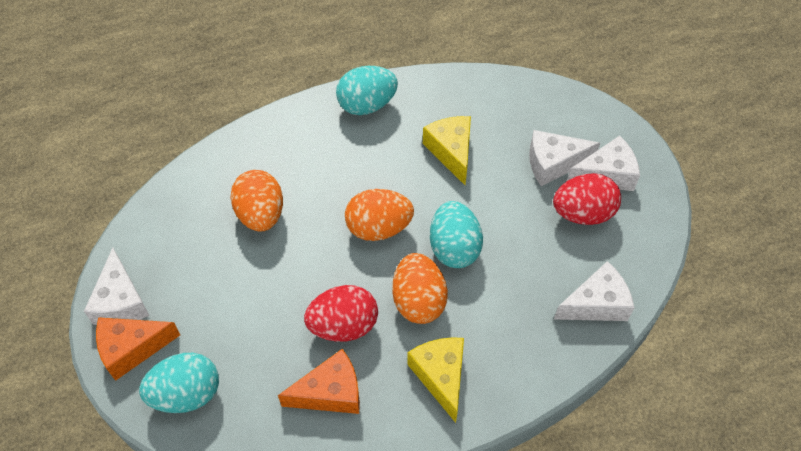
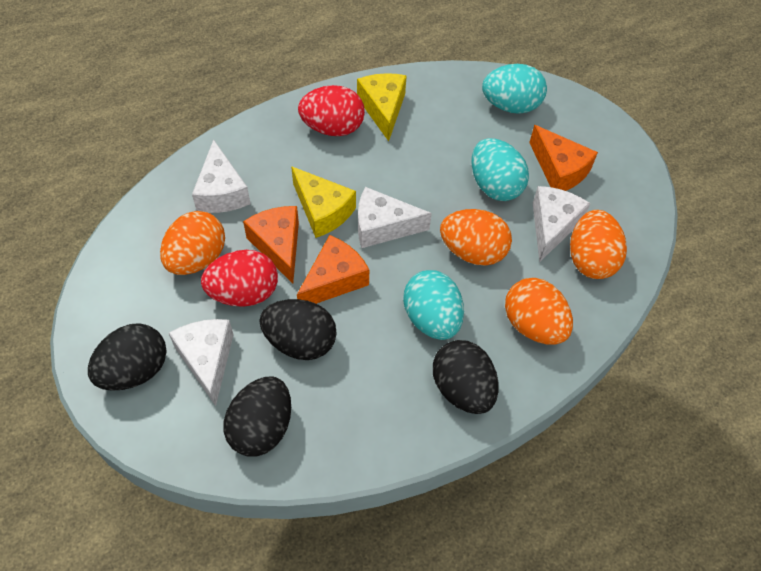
black egg: 0 -> 4
orange cheese: 2 -> 3
orange egg: 3 -> 4

